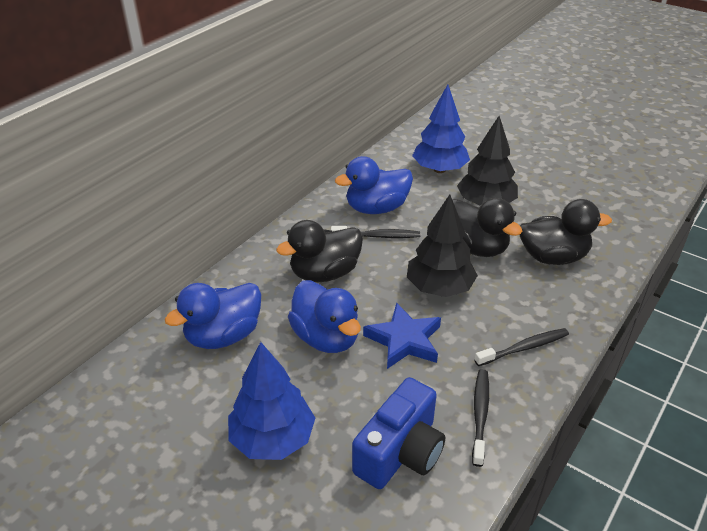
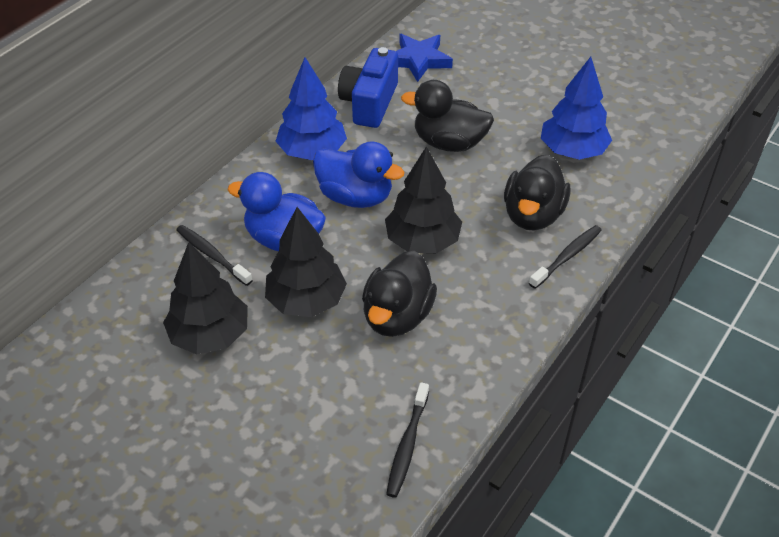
black tree: 2 -> 3
blue duck: 3 -> 2

